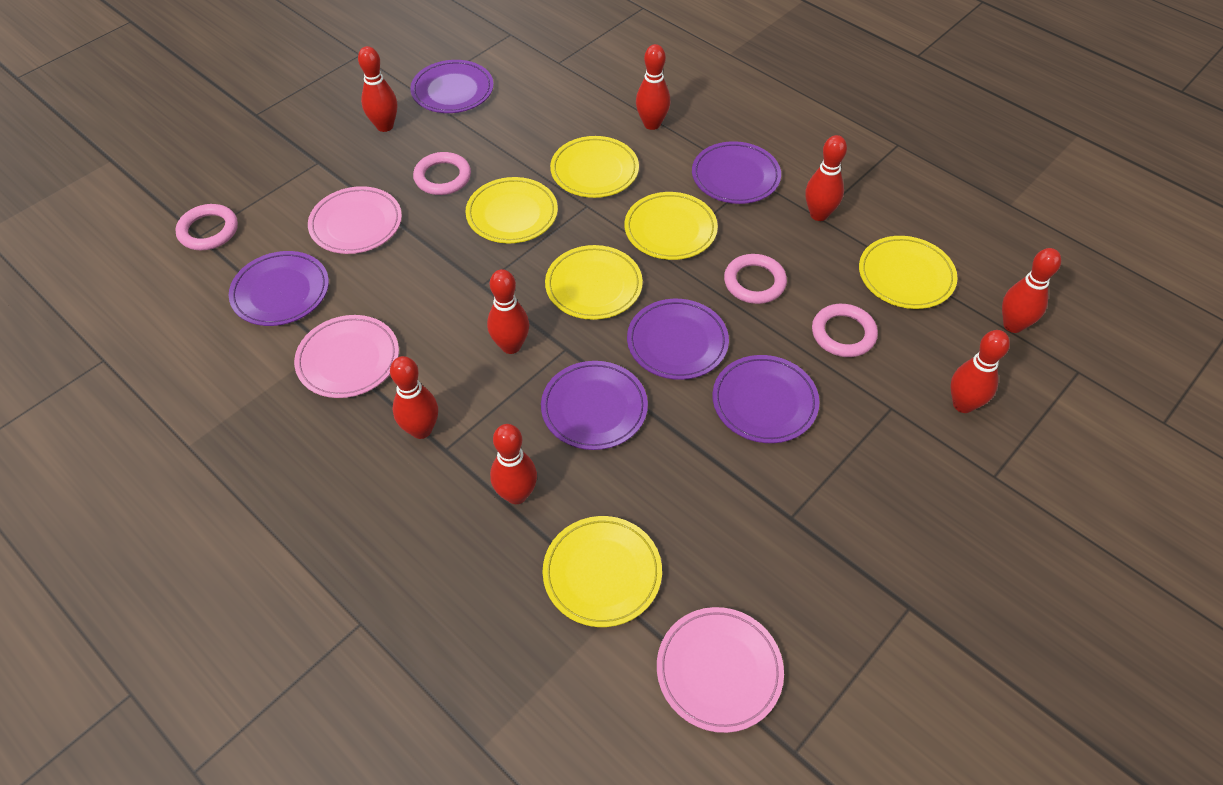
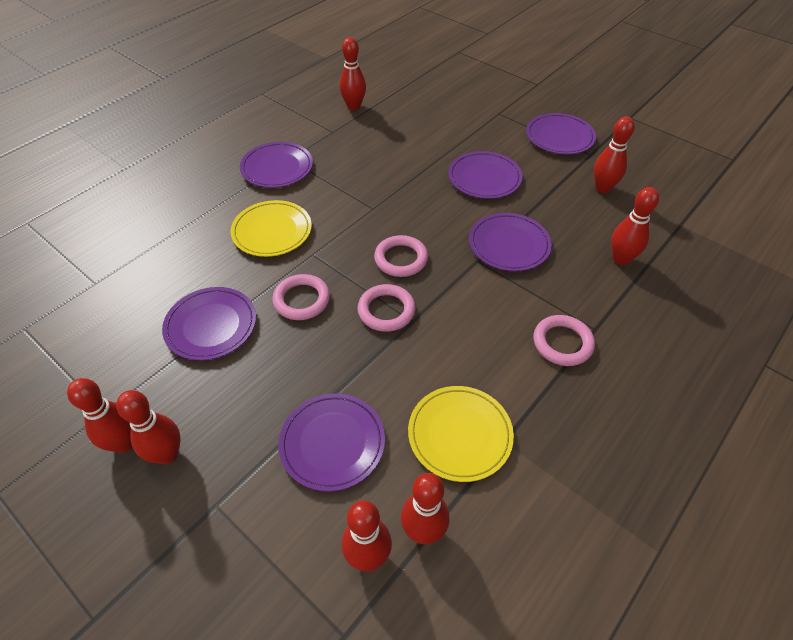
pink plate: 3 -> 0
red bowling pin: 8 -> 7
yellow plate: 6 -> 2

